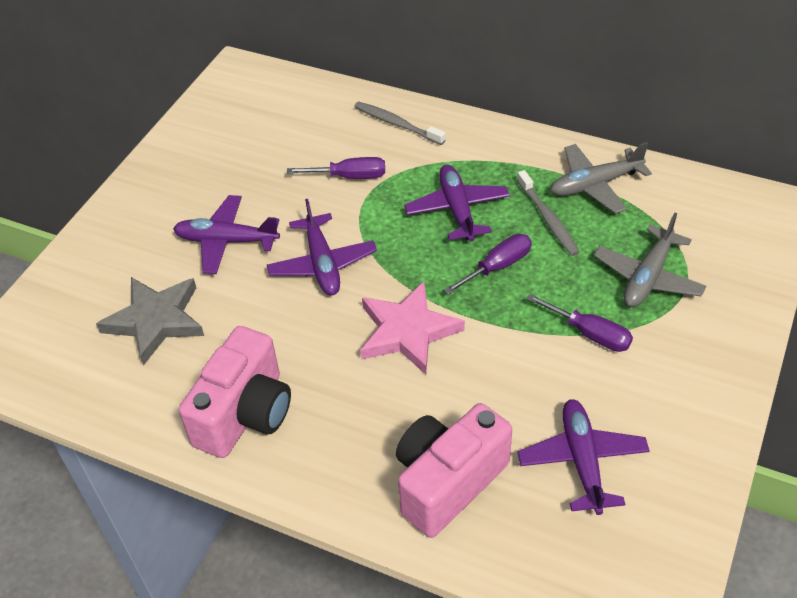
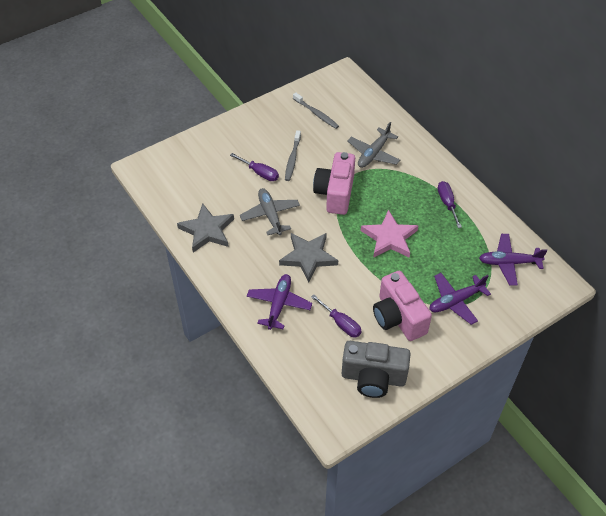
grey camera: 0 -> 1
grey star: 1 -> 2
purple plane: 4 -> 3

